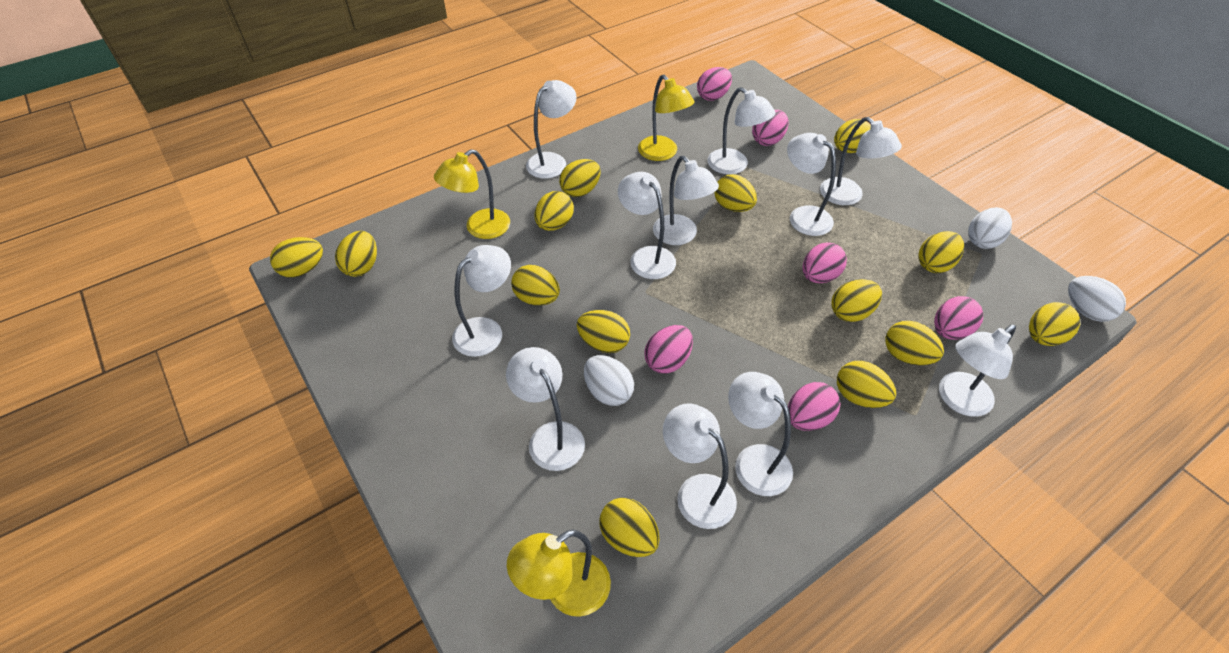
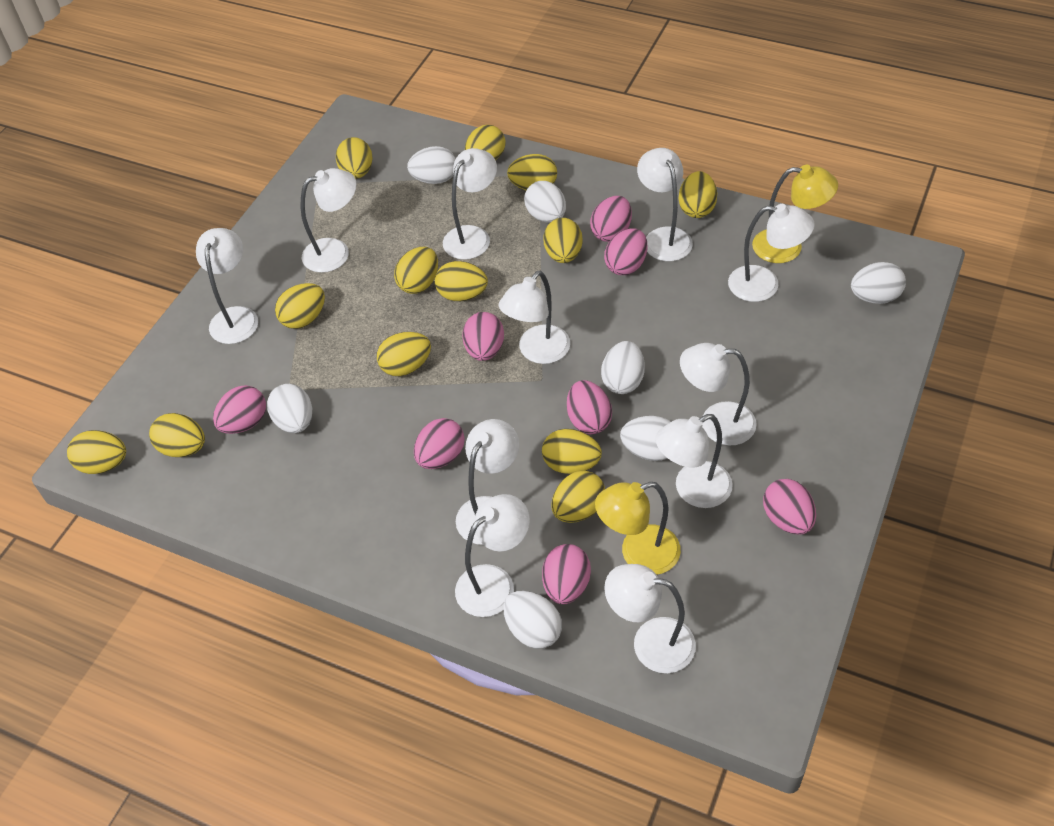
pink egg: 6 -> 8
white egg: 3 -> 7
yellow egg: 14 -> 13
yellow lamp: 3 -> 2

